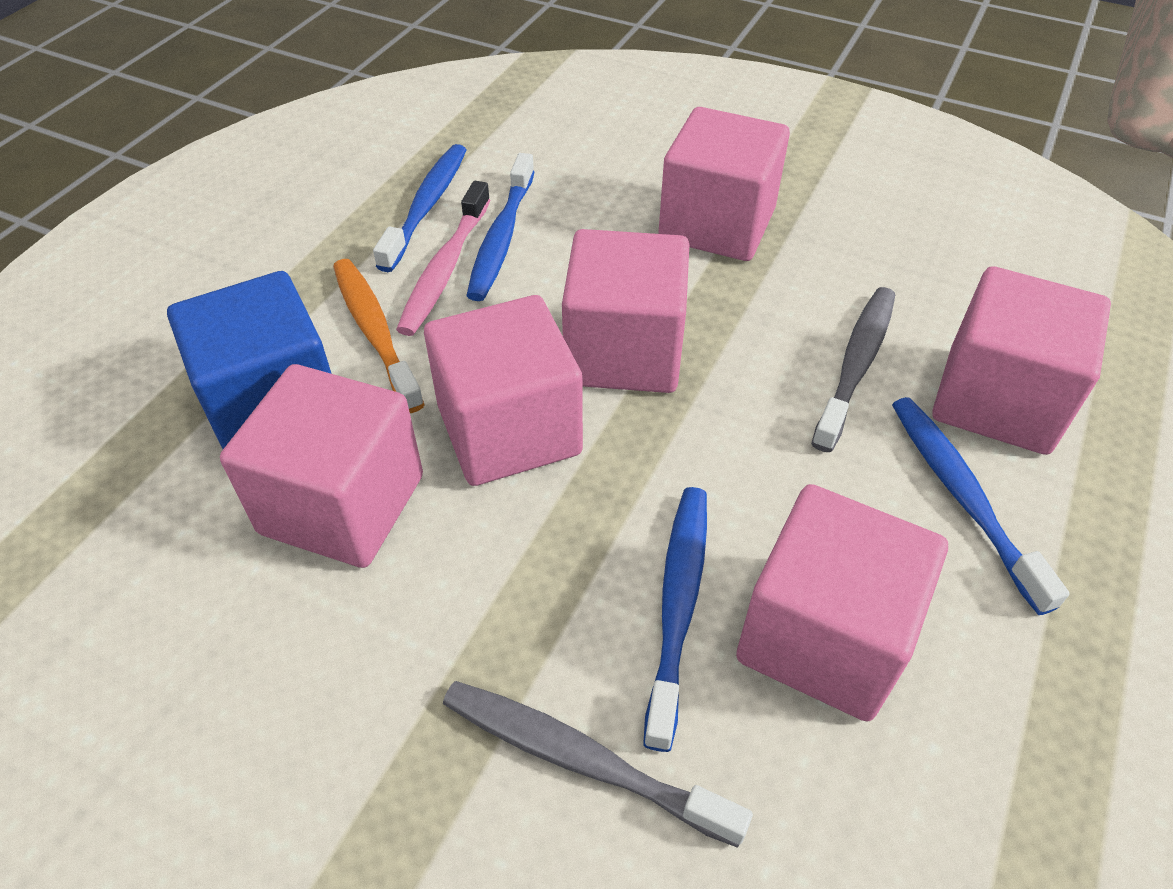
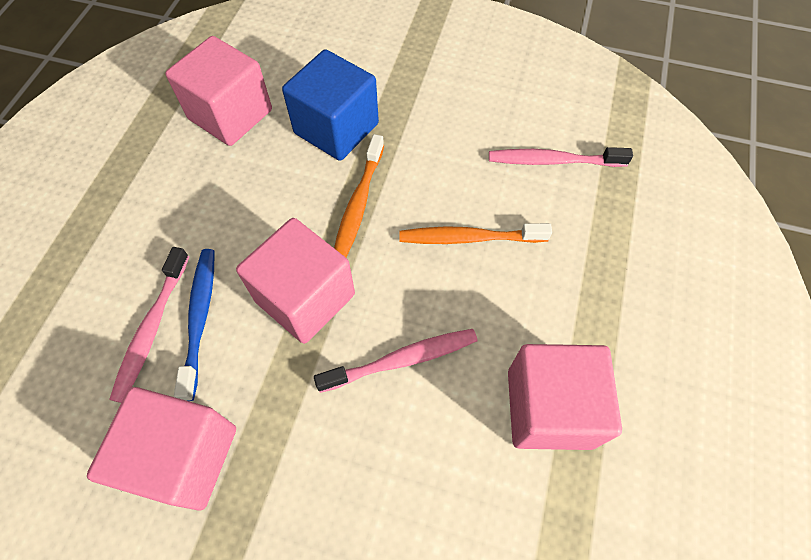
blue toothbrush: 4 -> 1
grey toothbrush: 2 -> 0
orange toothbrush: 1 -> 2
pink cube: 6 -> 4
pink toothbrush: 1 -> 3

